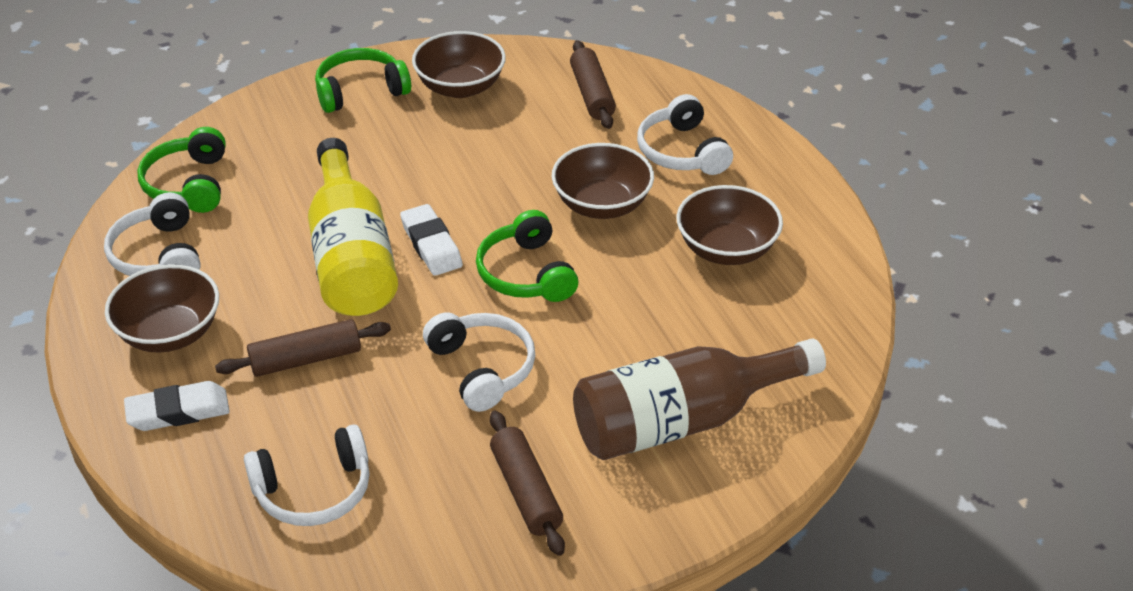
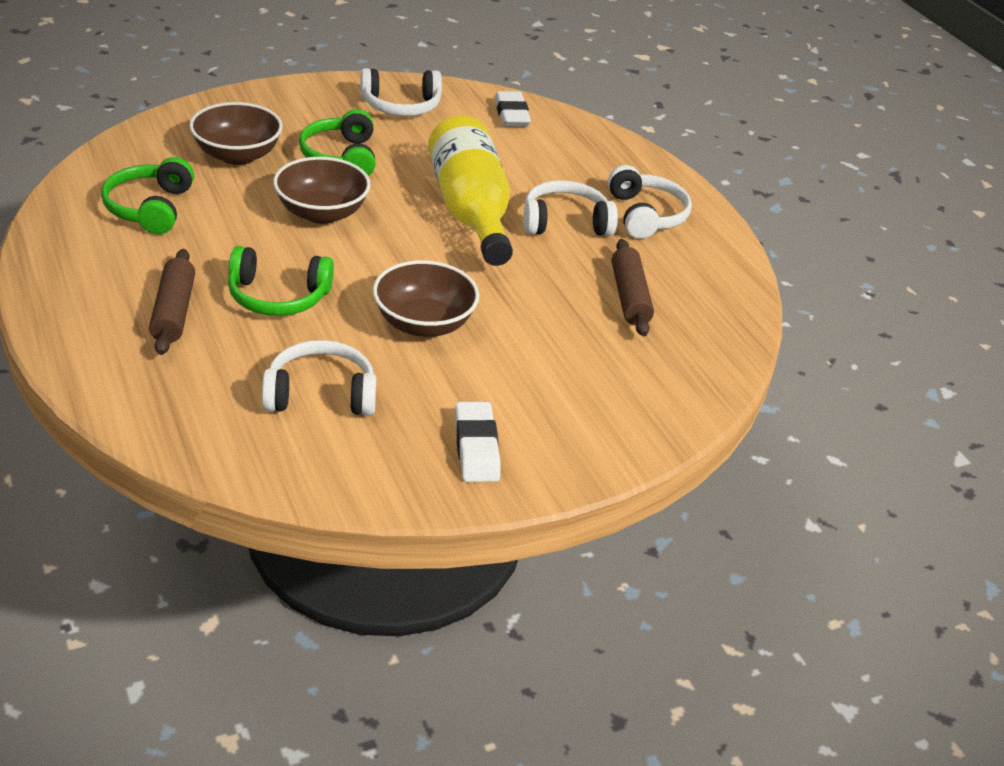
brown bottle: 1 -> 0
brown bowl: 4 -> 3
brown rolling pin: 3 -> 2

